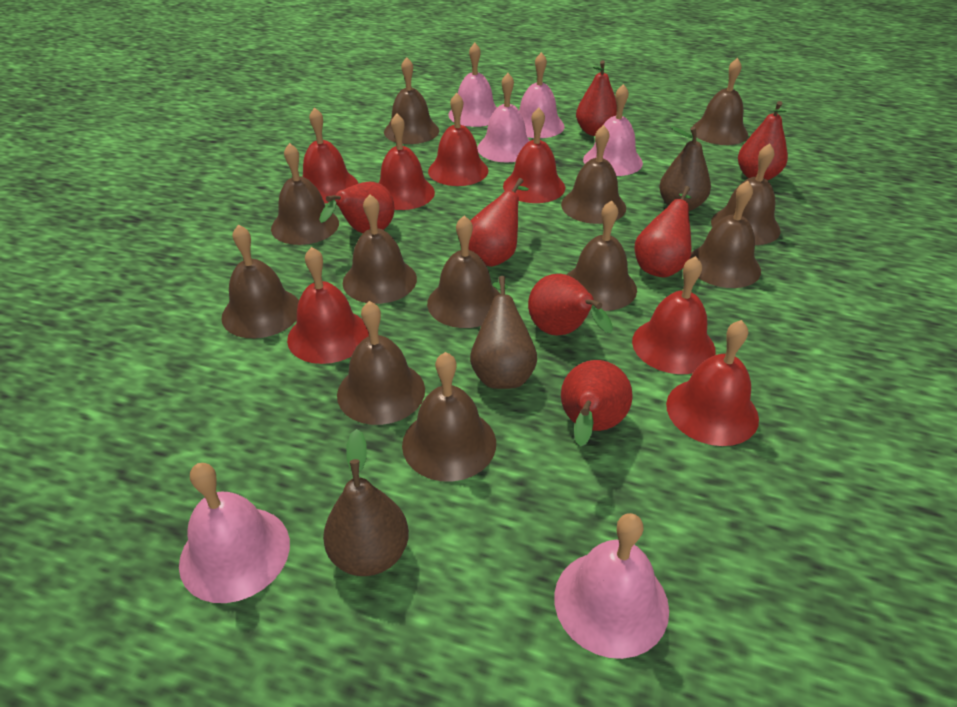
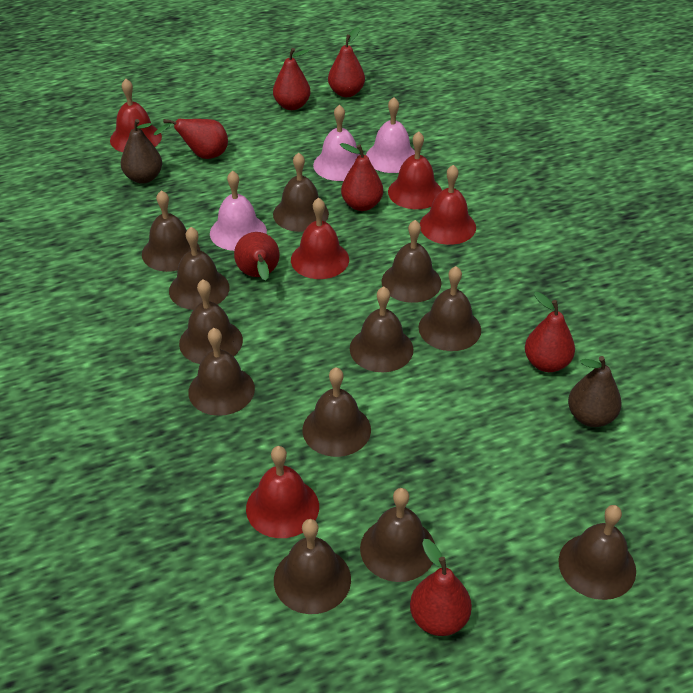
brown pear: 3 -> 2
pink bell: 6 -> 3
red bell: 7 -> 5

